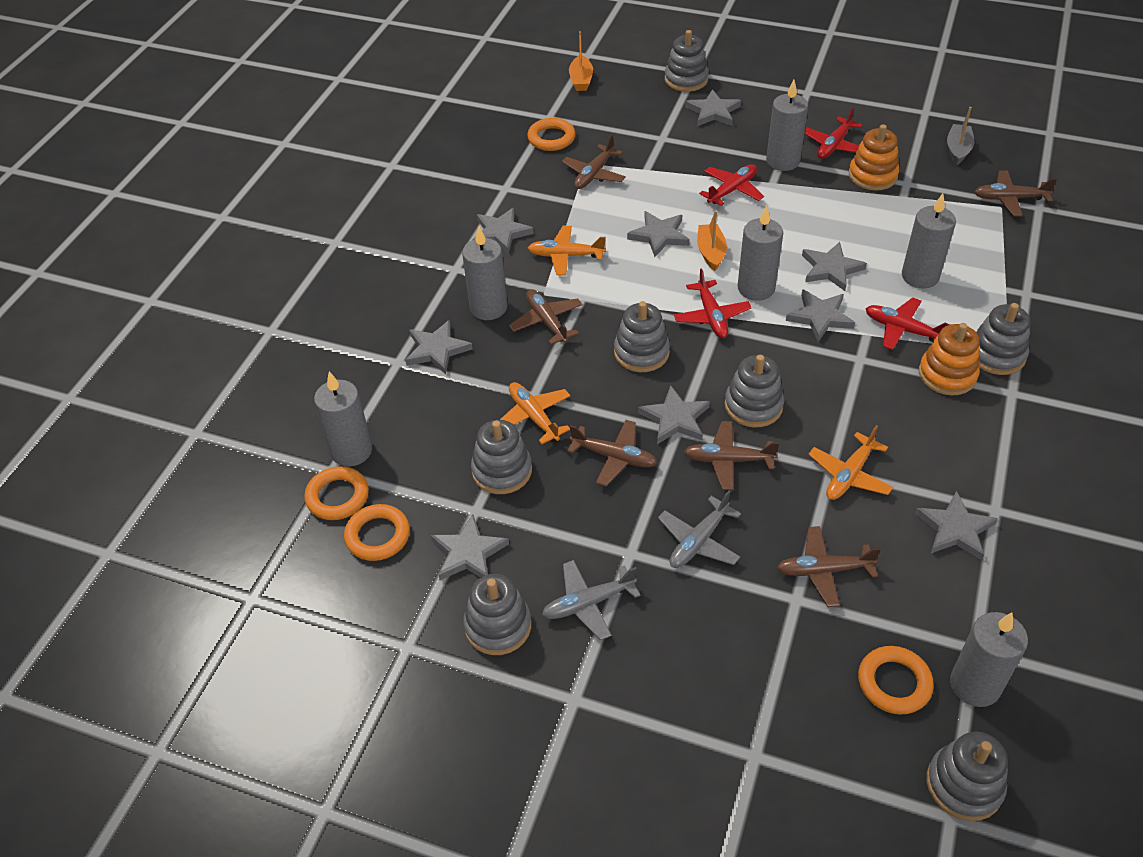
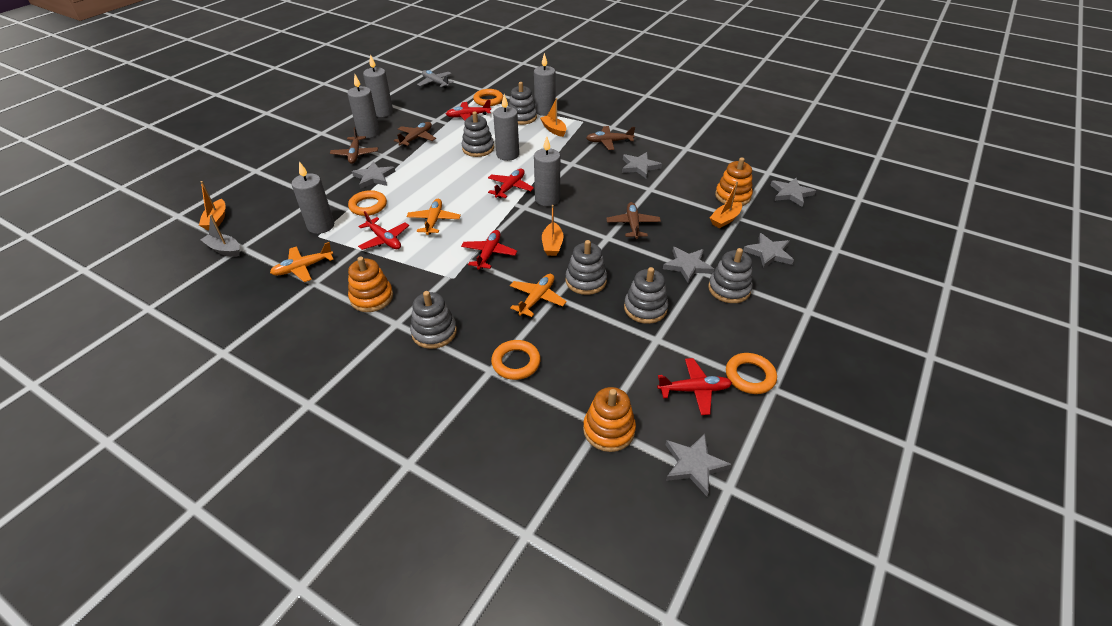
brown plane: 6 -> 4
grey plane: 2 -> 1
grey stacking toy: 7 -> 6
grey star: 9 -> 6
orange boat: 2 -> 4
orange stacking toy: 2 -> 3
red plane: 4 -> 5

